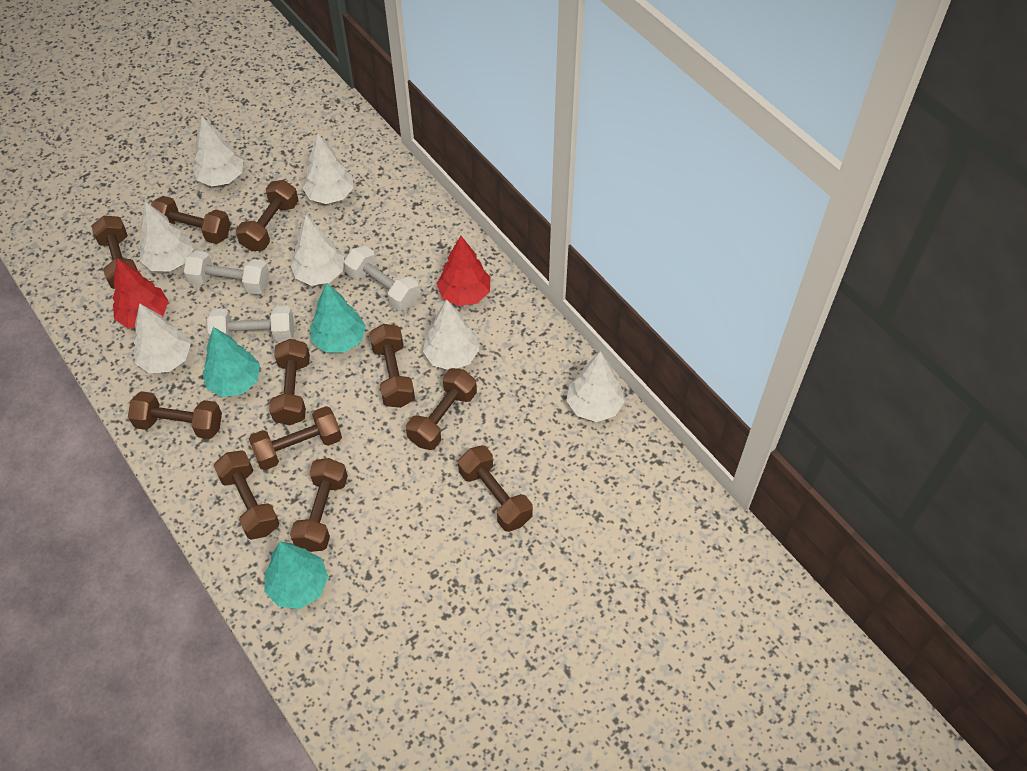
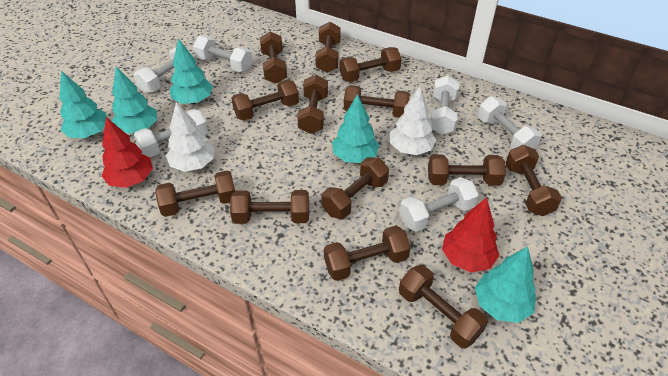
brown dumbbell: 11 -> 13
turquoise tree: 3 -> 5
white dumbbell: 3 -> 6
white tree: 7 -> 2

